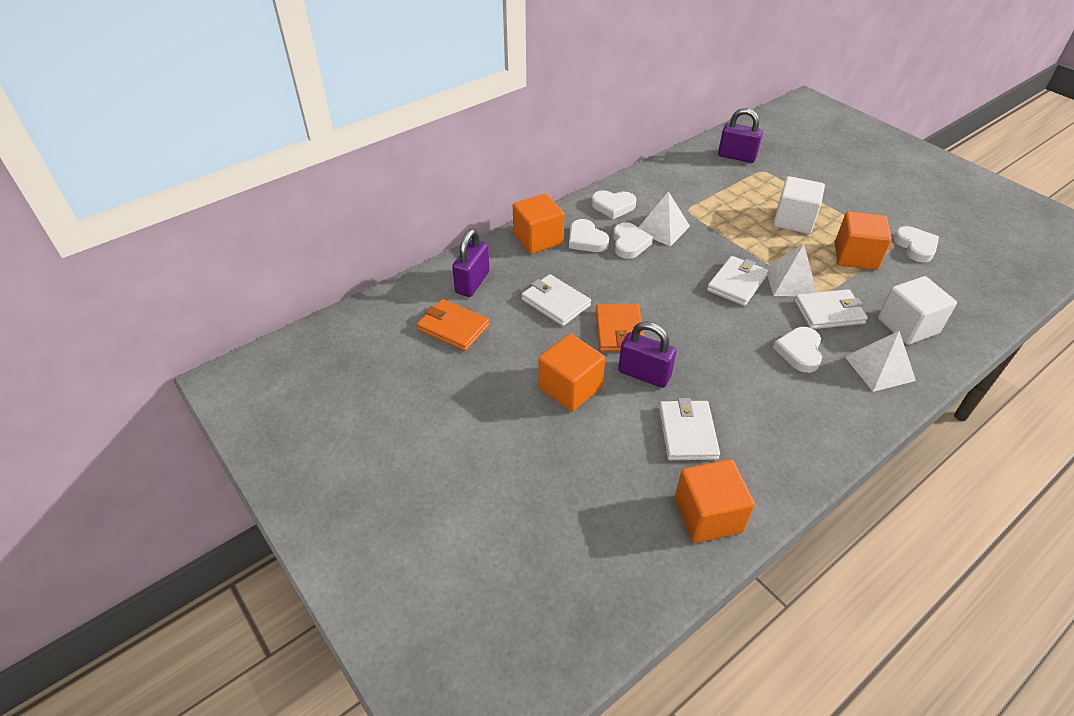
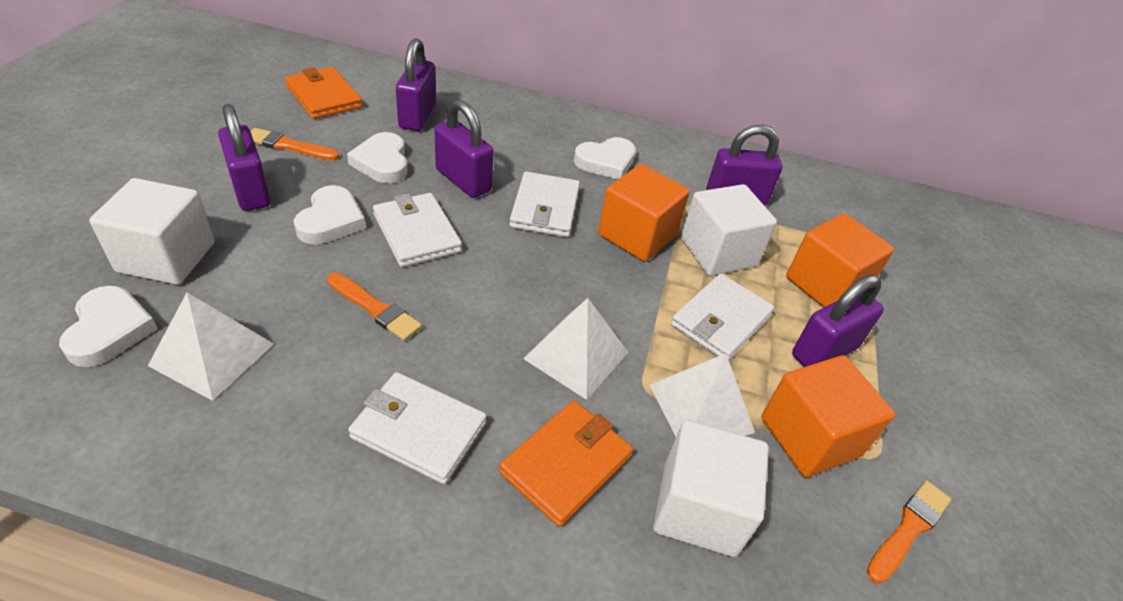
orange brush: 0 -> 3
orange cube: 4 -> 3
purple padlock: 3 -> 5
white cube: 2 -> 3
white heart: 5 -> 4

